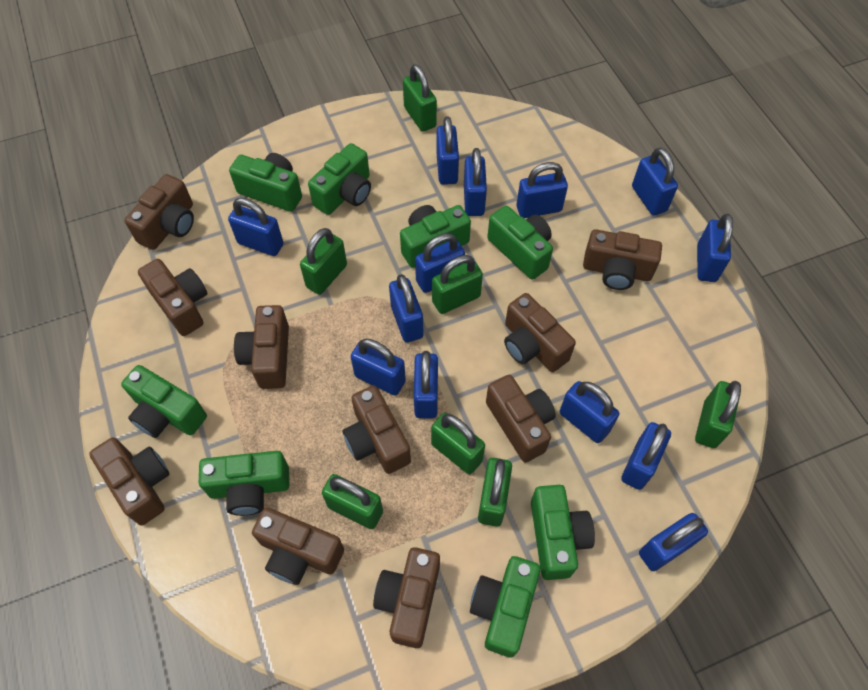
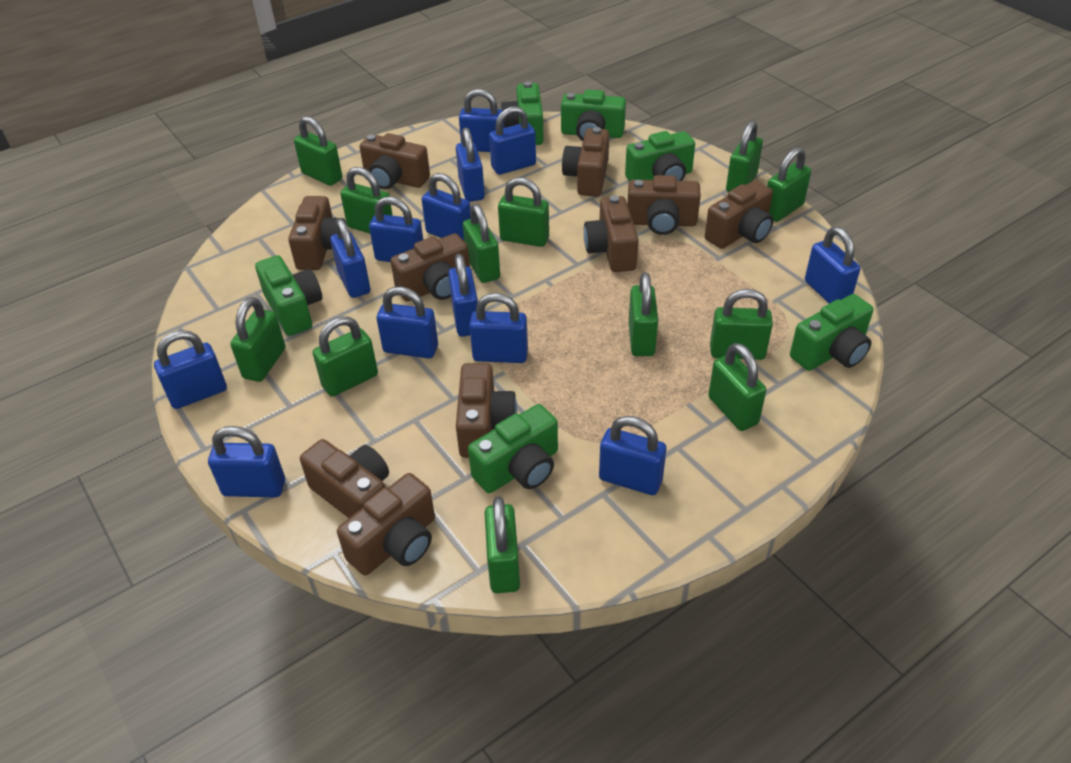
green camera: 8 -> 6
green padlock: 7 -> 12

